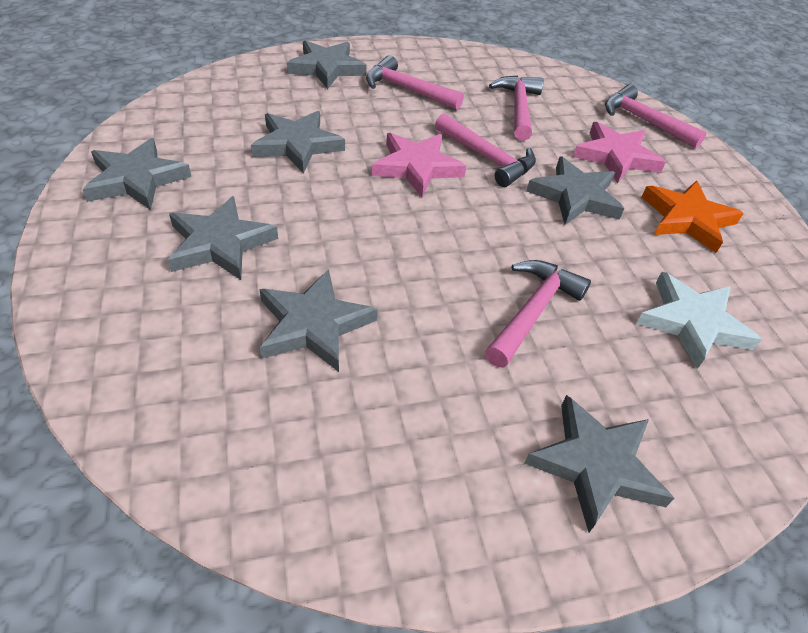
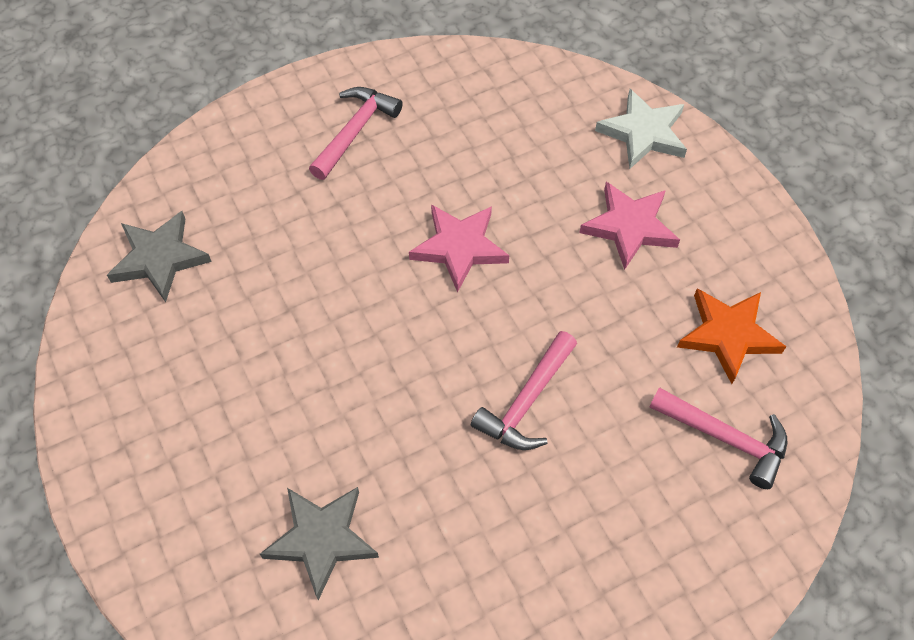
grey star: 7 -> 2
pink hammer: 5 -> 3

